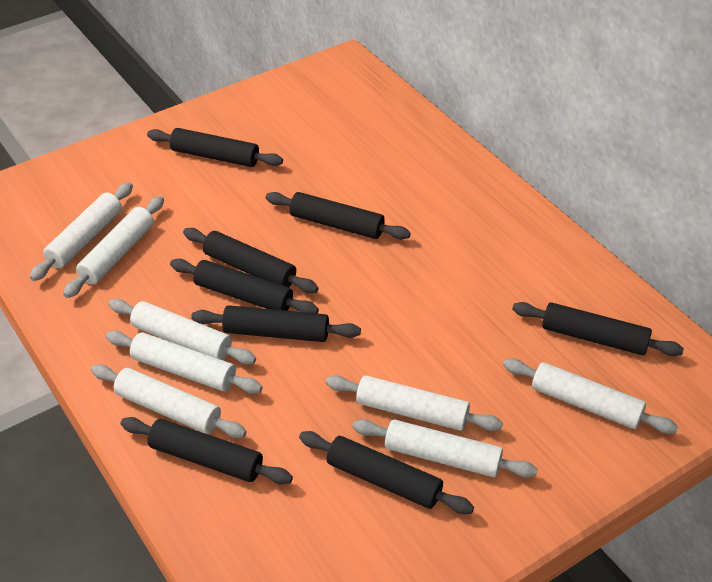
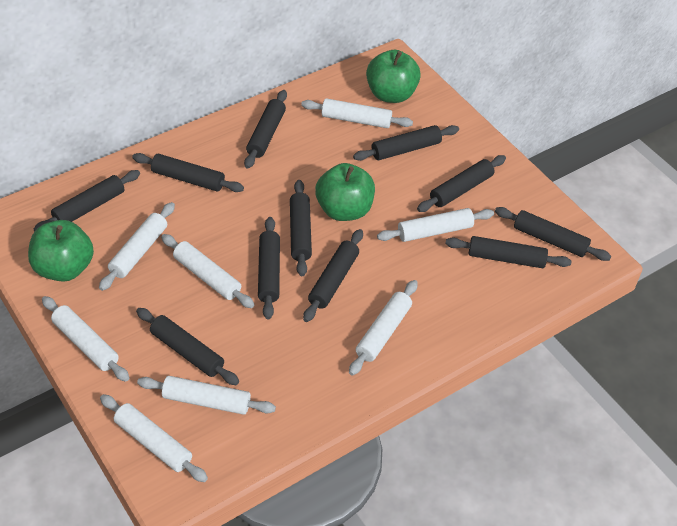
black rolling pin: 8 -> 11
green apple: 0 -> 3

